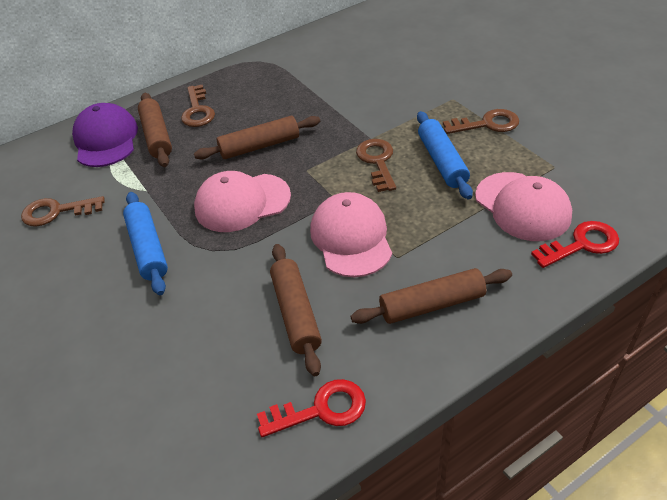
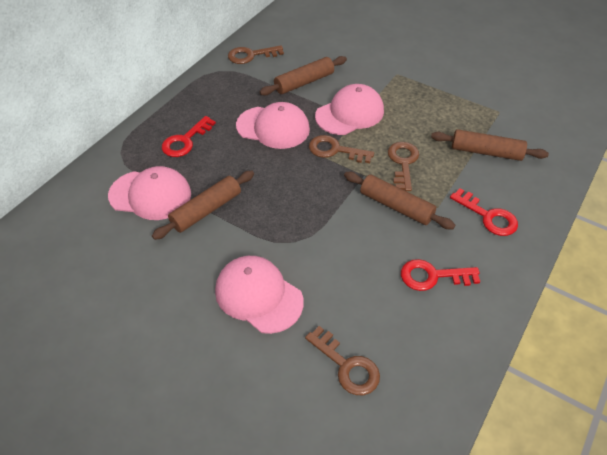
blue rolling pin: 2 -> 0
pink cap: 3 -> 4
purple cap: 1 -> 0
red key: 2 -> 3

